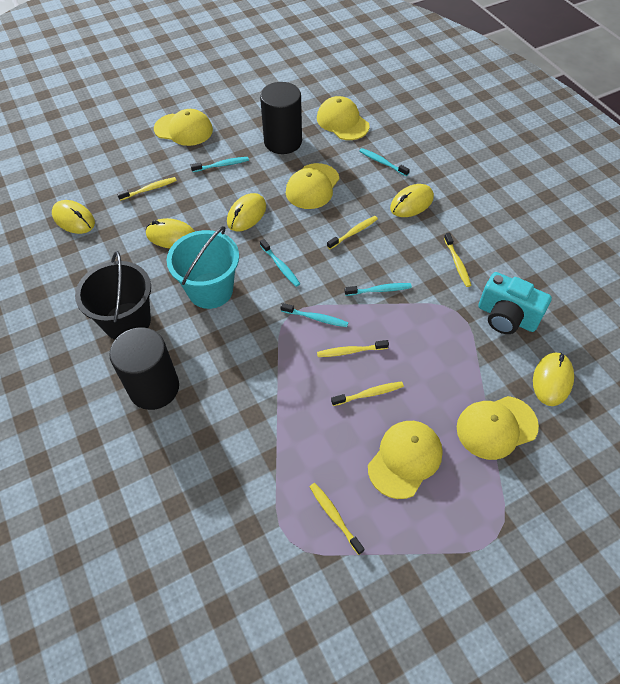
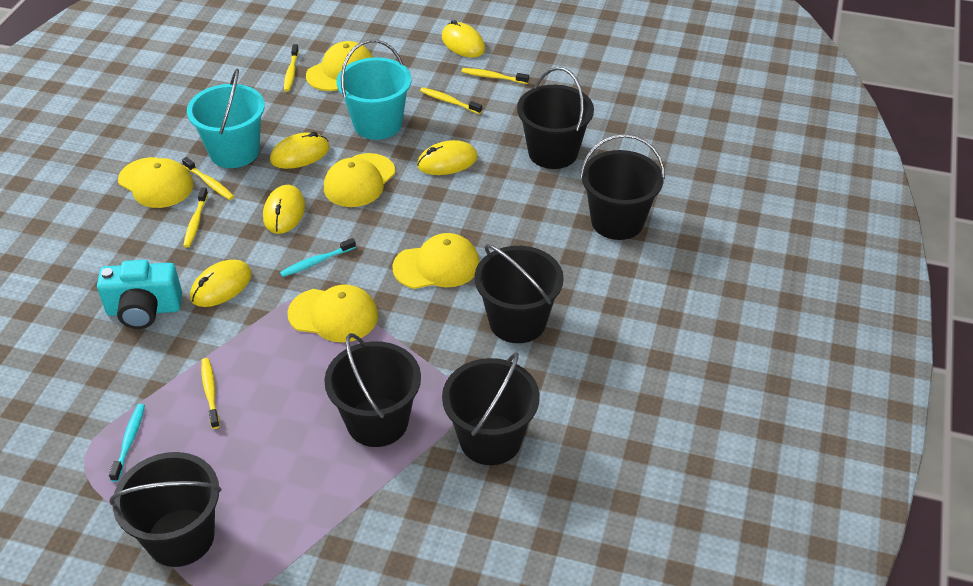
black bucket: 1 -> 6
black cylinder: 2 -> 0
turquoise bucket: 1 -> 2
turquoise toothbrush: 5 -> 2

